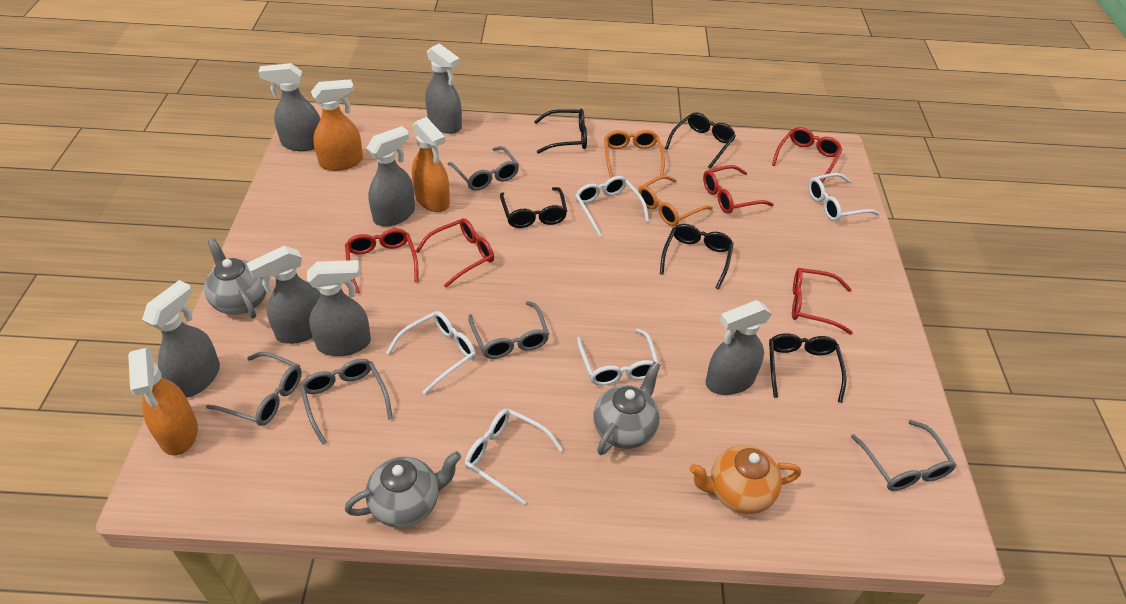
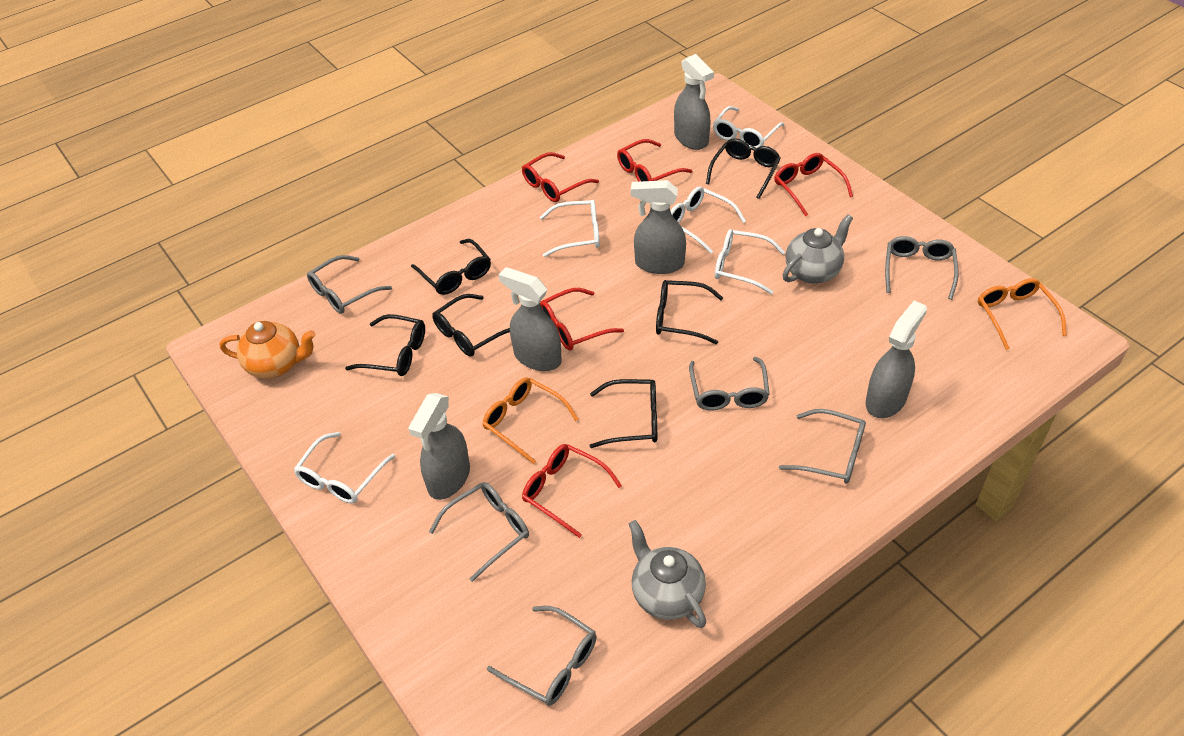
black glasses: 5 -> 6
grey glasses: 5 -> 6
grey spray bottle: 7 -> 5
grey teapot: 3 -> 2
orange spray bottle: 3 -> 0

